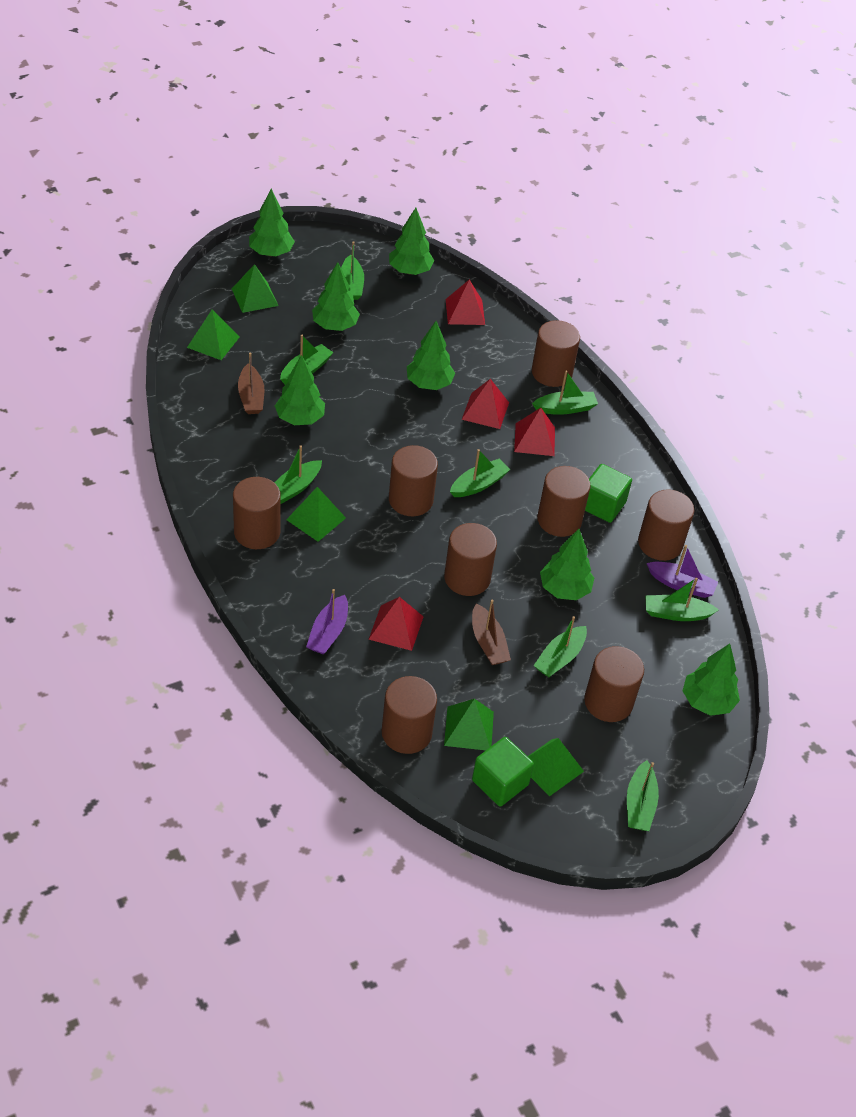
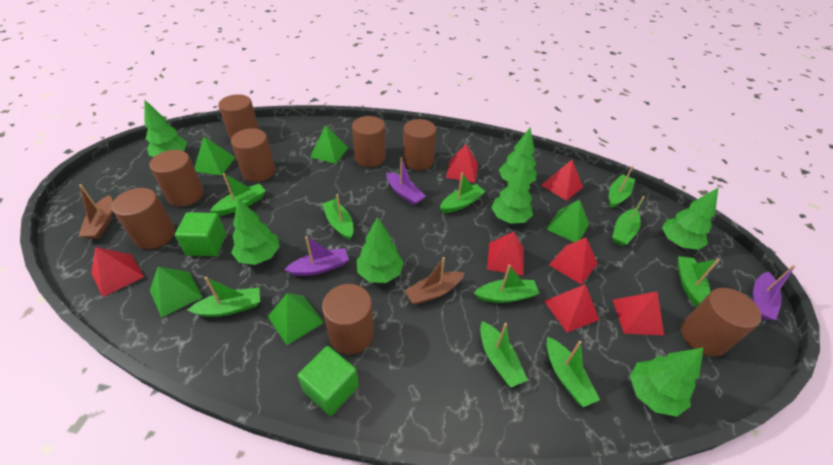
green boat: 8 -> 10
purple boat: 2 -> 3
red pyramid: 4 -> 7

